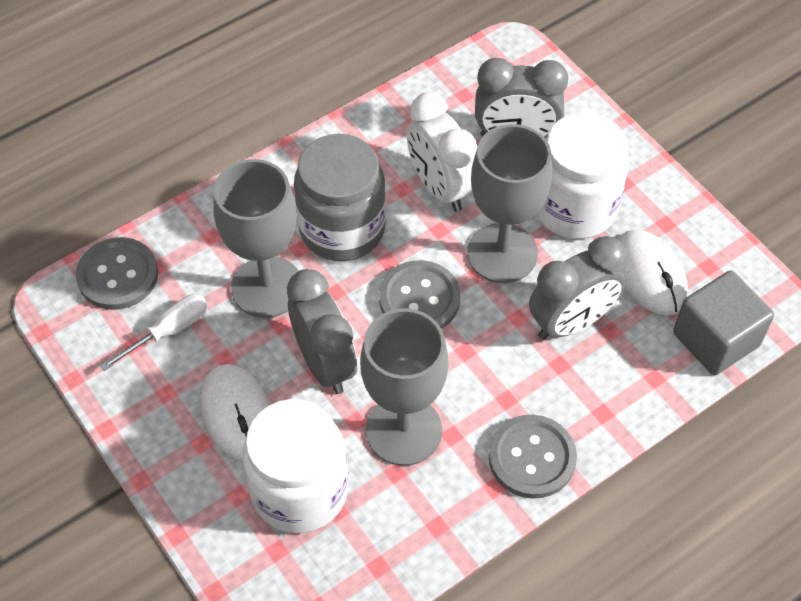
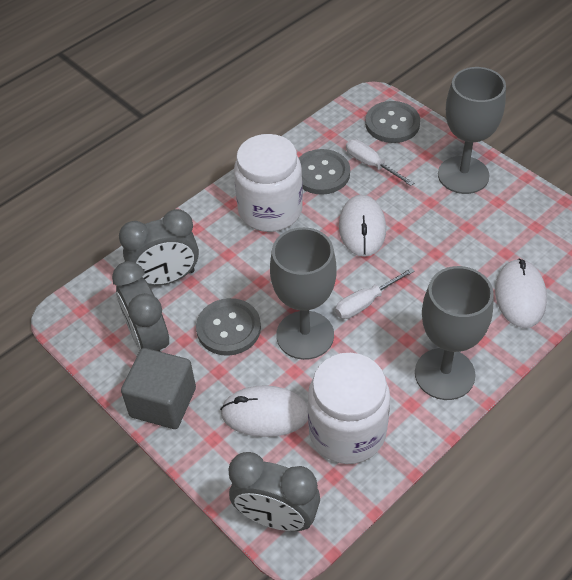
grey jar: 1 -> 0
white clock: 1 -> 0
white mouse: 2 -> 3
white screwdriver: 1 -> 2

